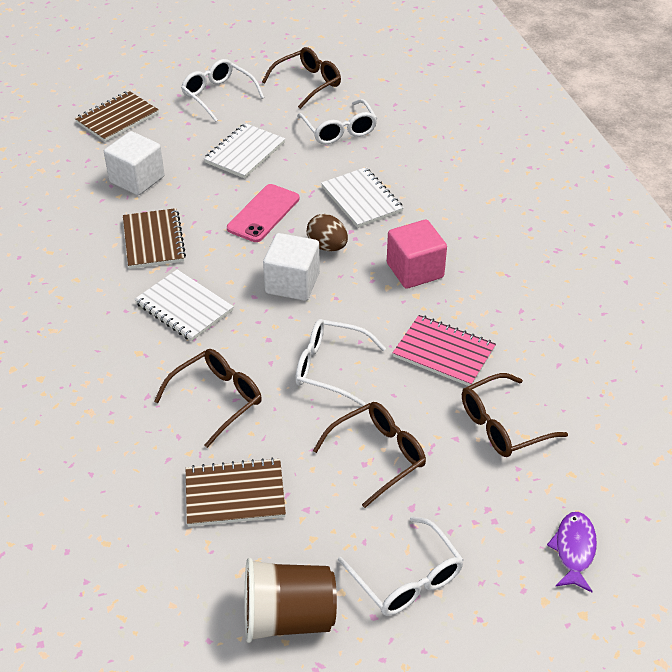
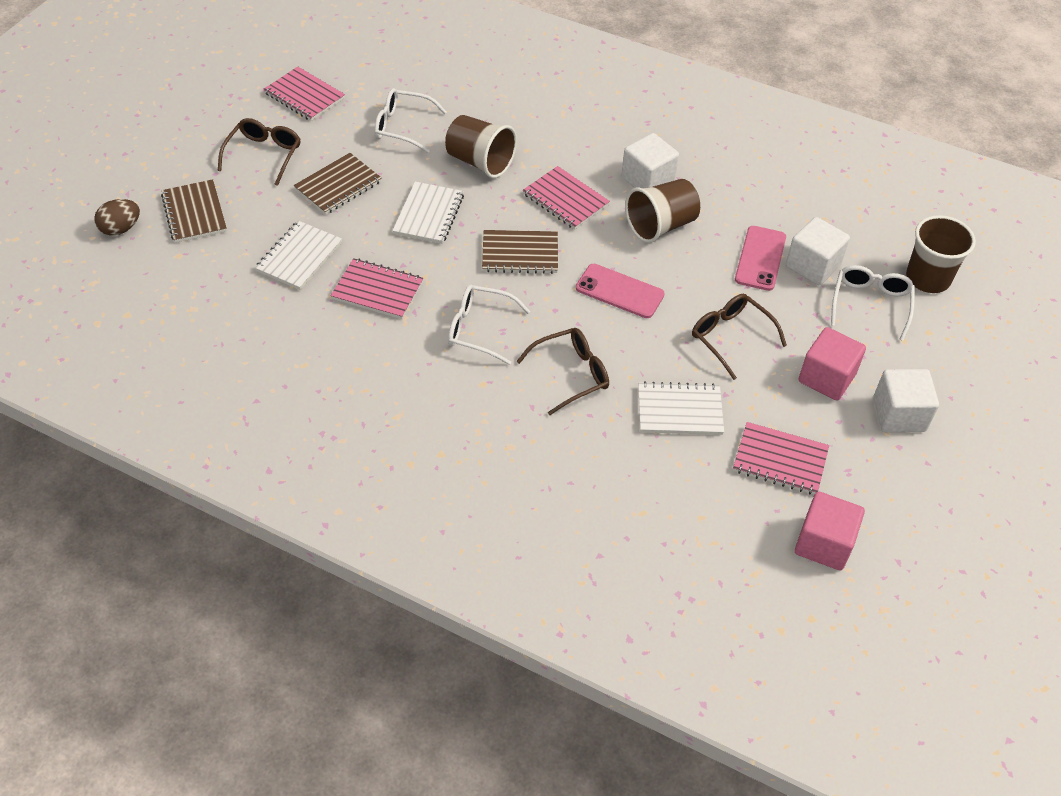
brown cup: 1 -> 3
brown glasses: 4 -> 3
pink cube: 1 -> 2
pink notebook: 1 -> 4
pink phone: 1 -> 2
purple fish: 1 -> 0
white cube: 2 -> 3
white glasses: 4 -> 3

